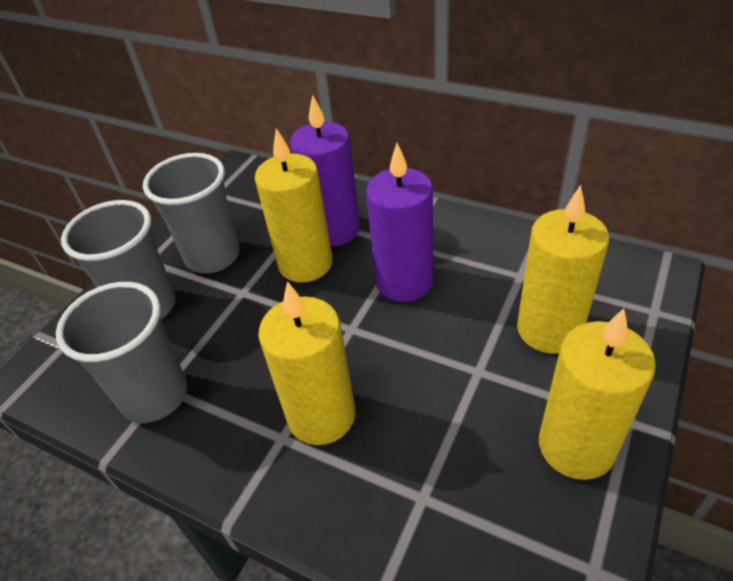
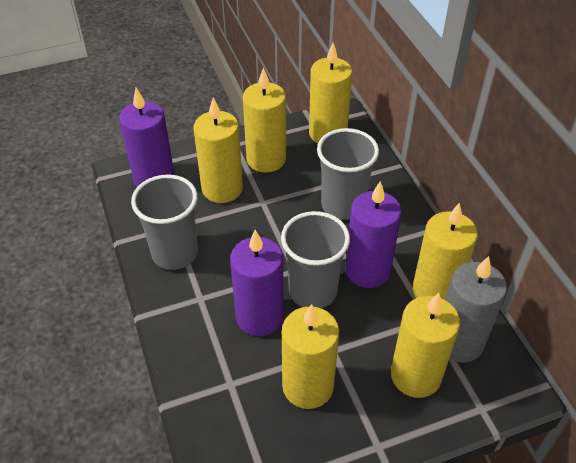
grey candle: 0 -> 1
purple candle: 2 -> 3
yellow candle: 4 -> 6

